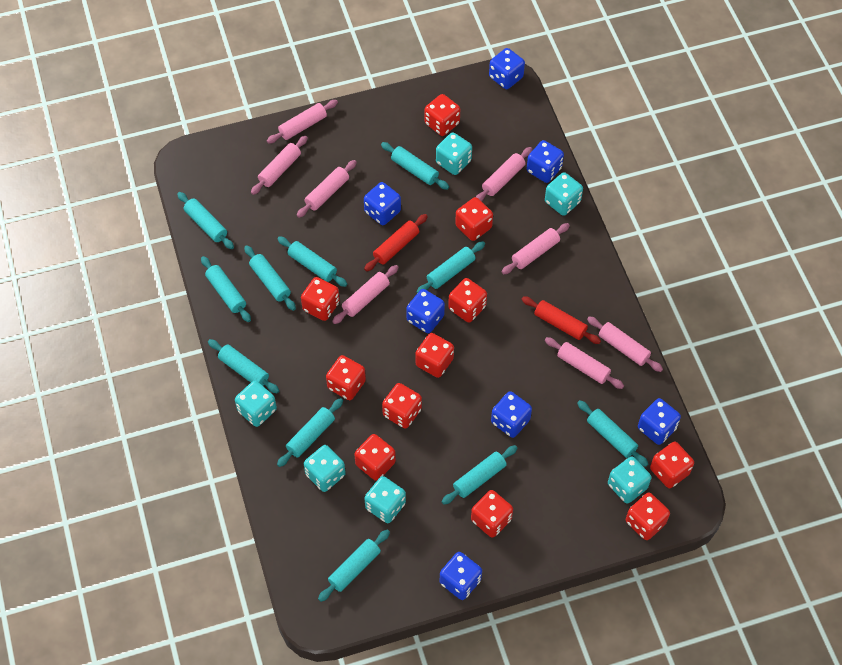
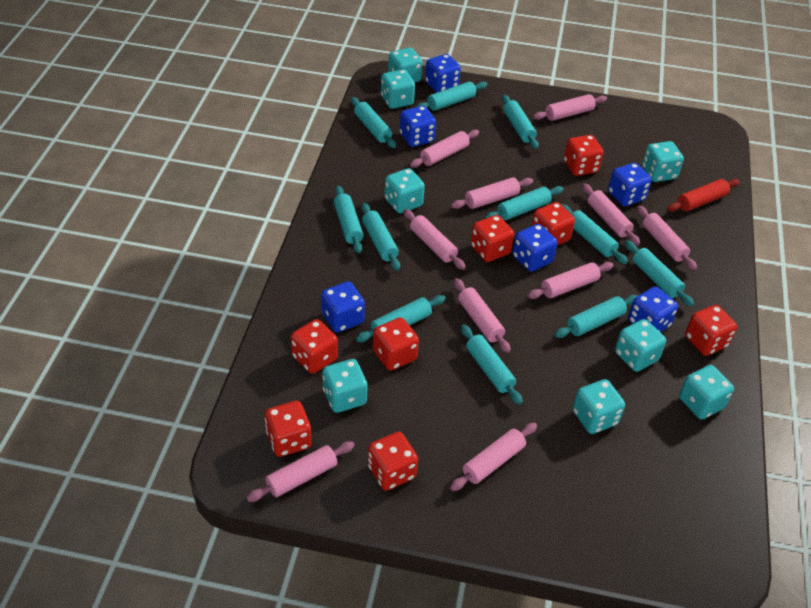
blue dice: 7 -> 6
pink rolling pin: 8 -> 10
red dice: 11 -> 8
red rolling pin: 2 -> 1
turquoise dice: 6 -> 8

